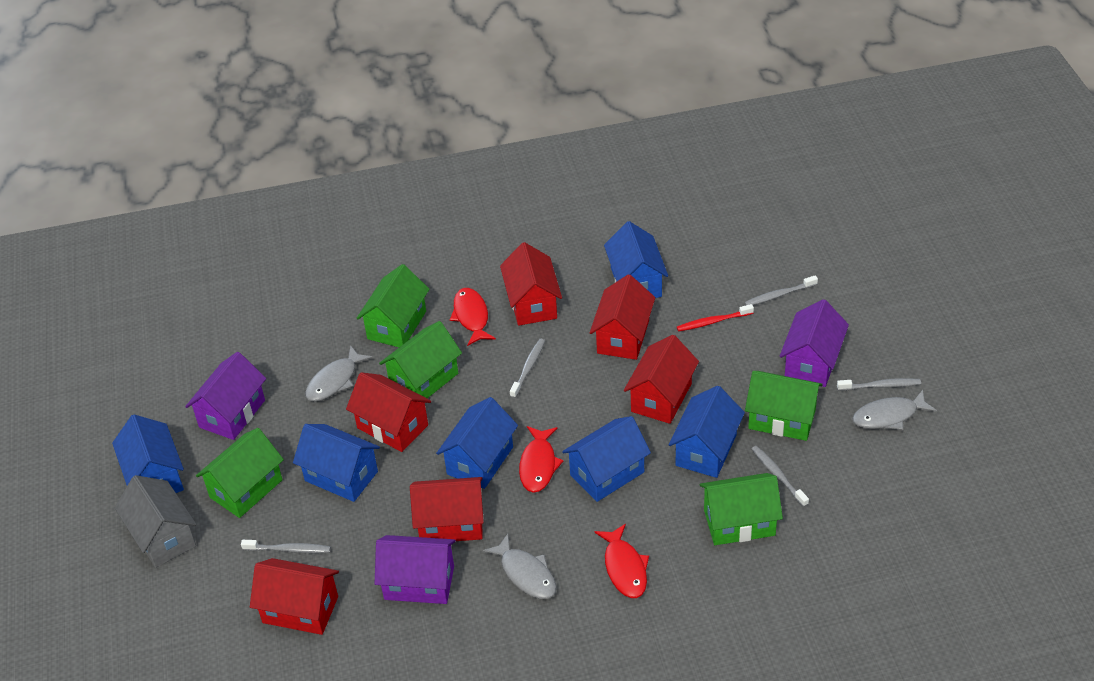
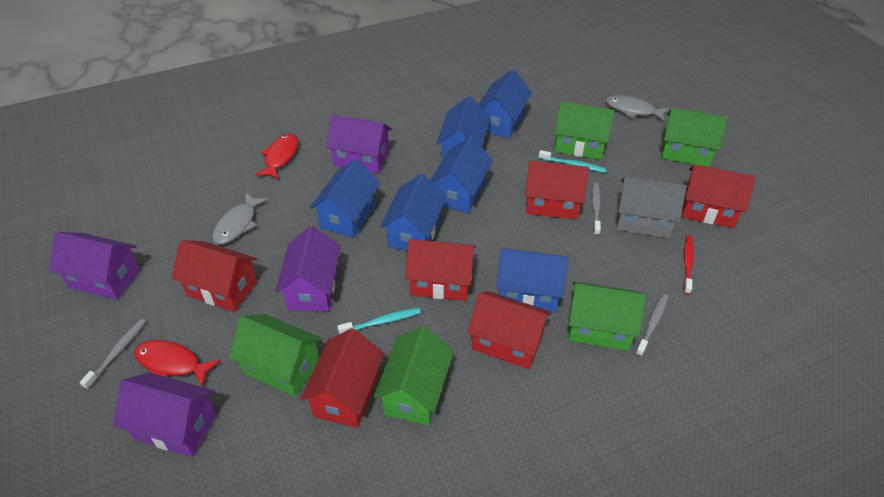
grey fish: 3 -> 2
grey toothbrush: 5 -> 3
purple house: 3 -> 4
red fish: 3 -> 2
turquoise toothbrush: 0 -> 2

